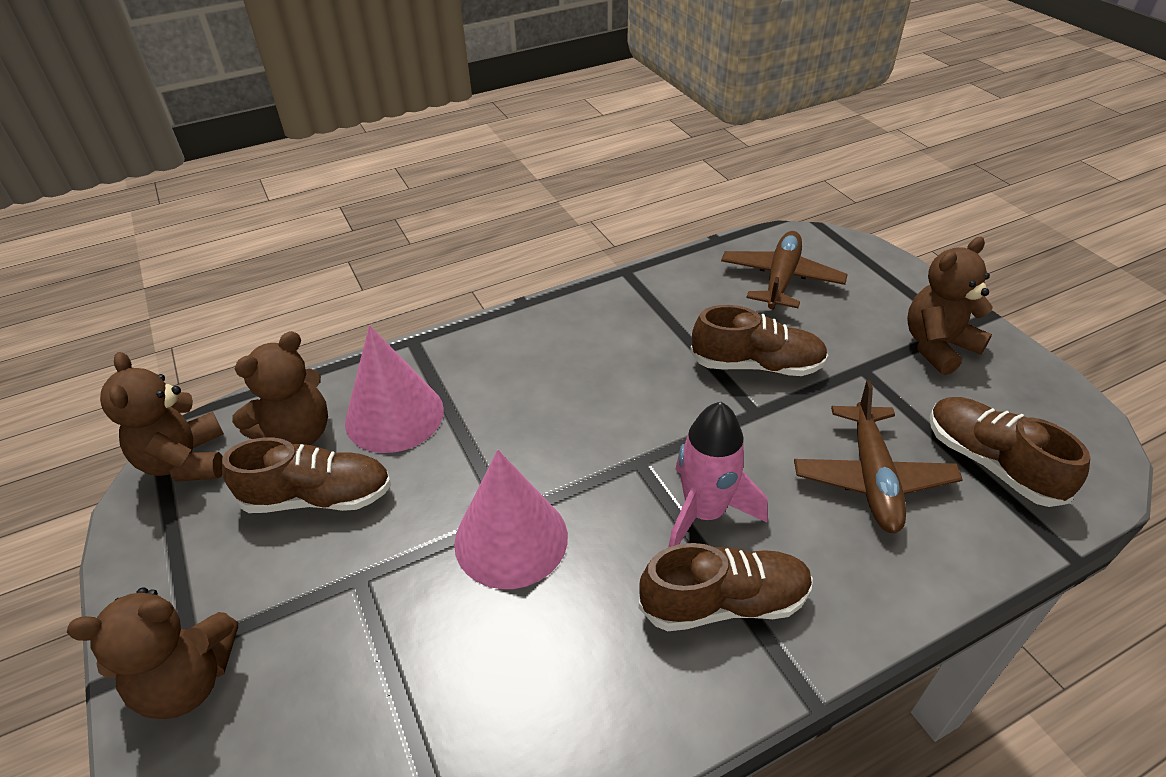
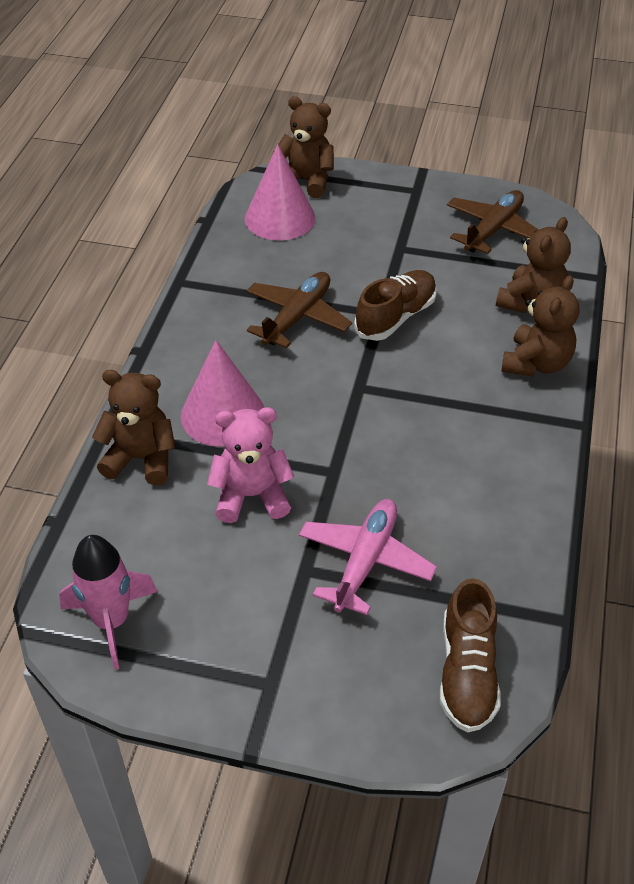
brown shoe: 4 -> 2
pink plane: 0 -> 1
pink teddy bear: 0 -> 1

